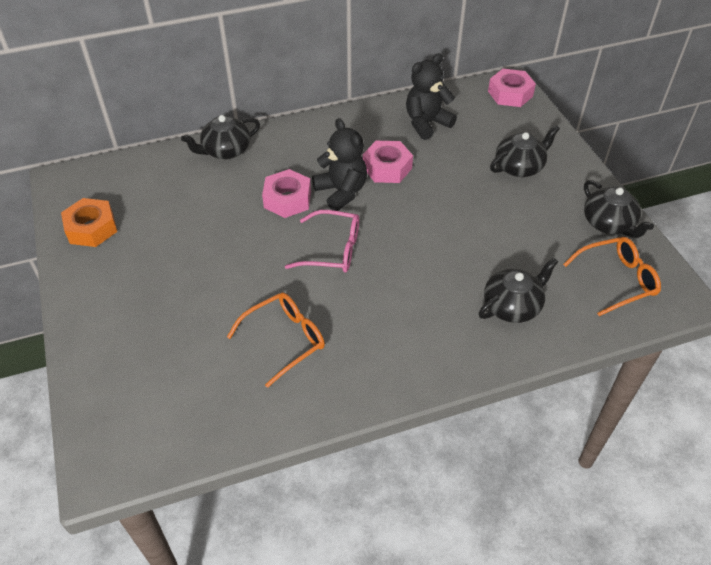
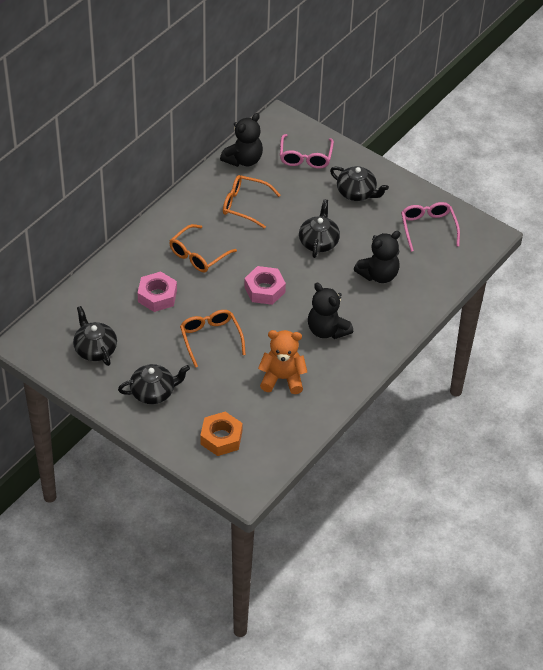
black teddy bear: 2 -> 3
orange glasses: 2 -> 3
orange teddy bear: 0 -> 1
pink glasses: 1 -> 2
pink nut: 3 -> 2

